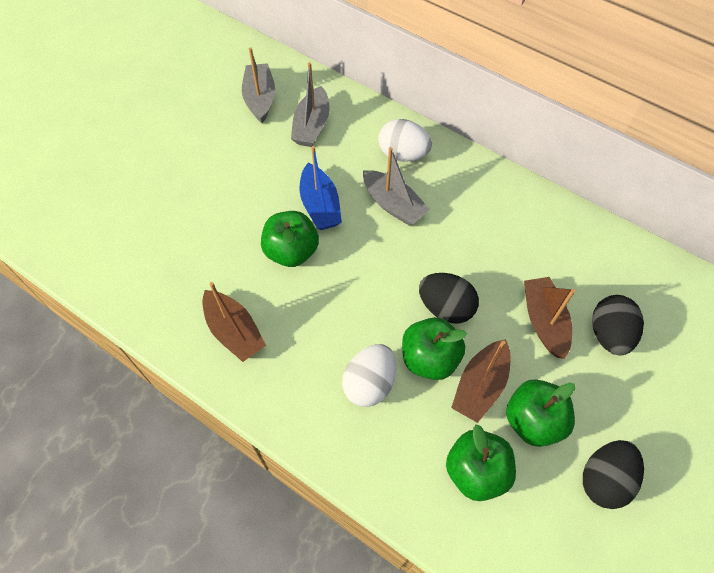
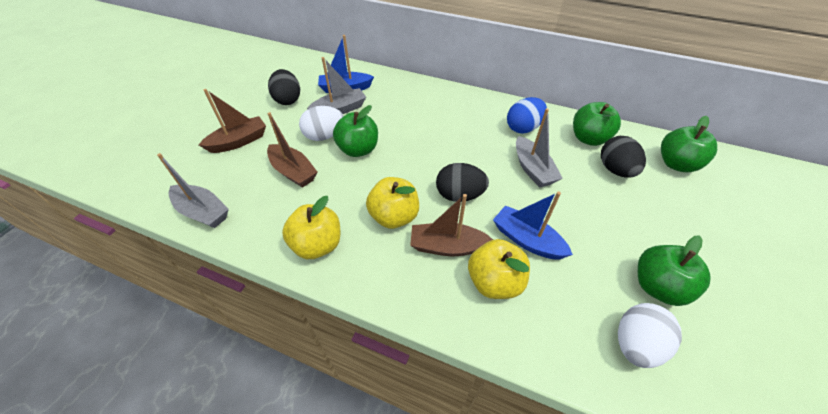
blue boat: 1 -> 2
blue egg: 0 -> 1
yellow apple: 0 -> 3

